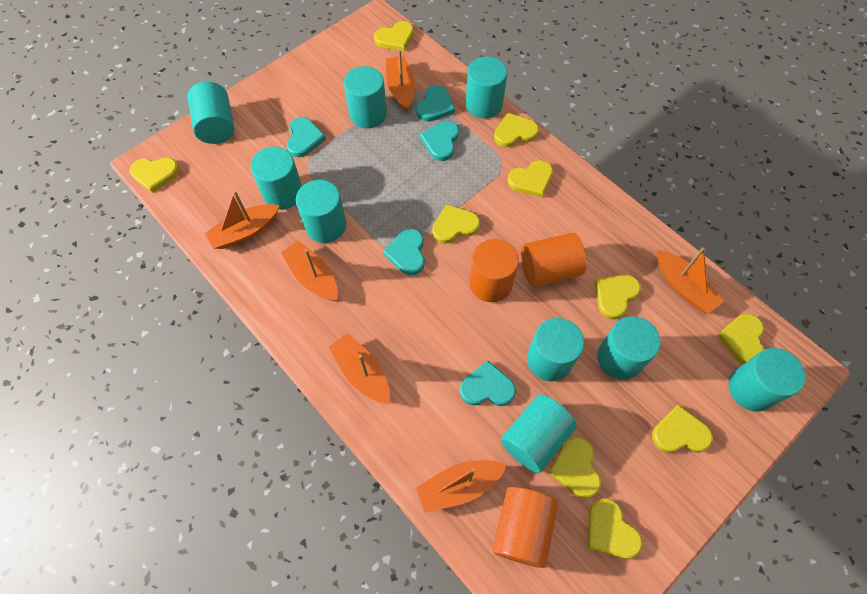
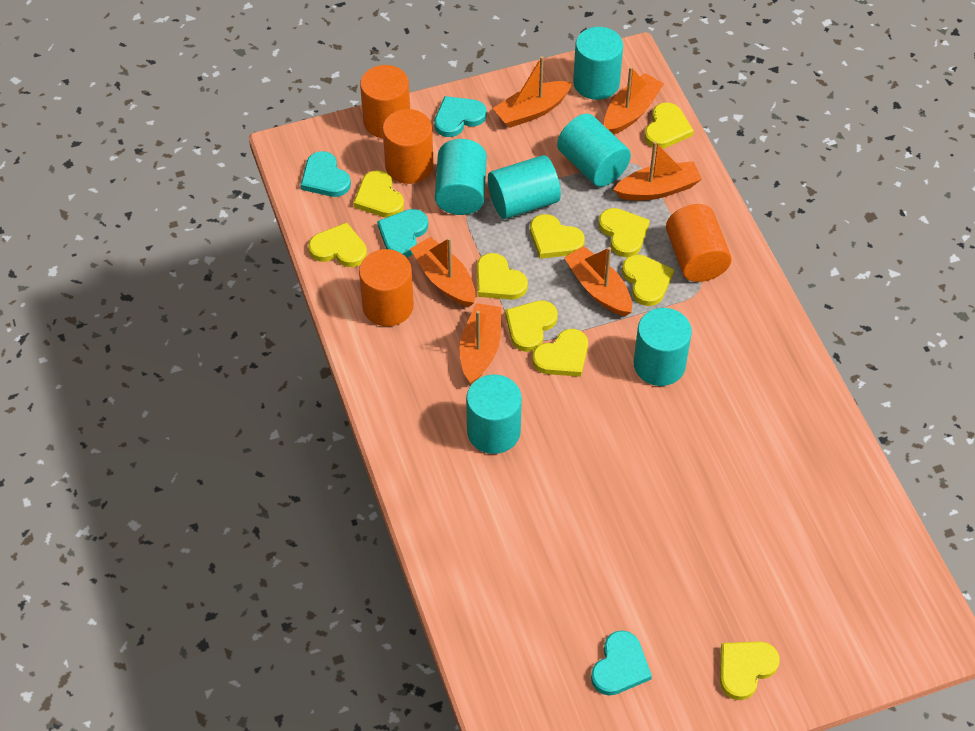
orange cylinder: 3 -> 4
turquoise cylinder: 9 -> 6
turquoise heart: 5 -> 4

